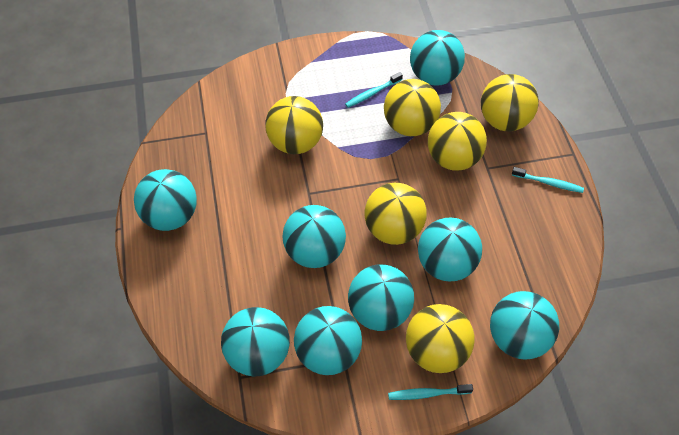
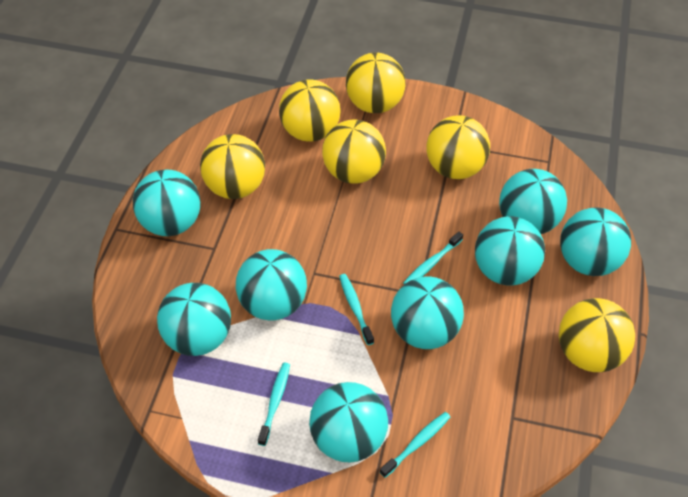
turquoise toothbrush: 3 -> 4

